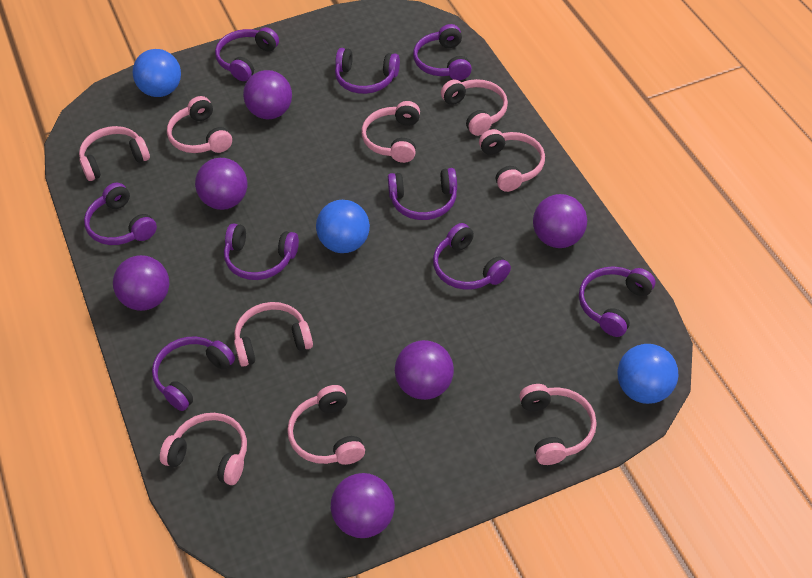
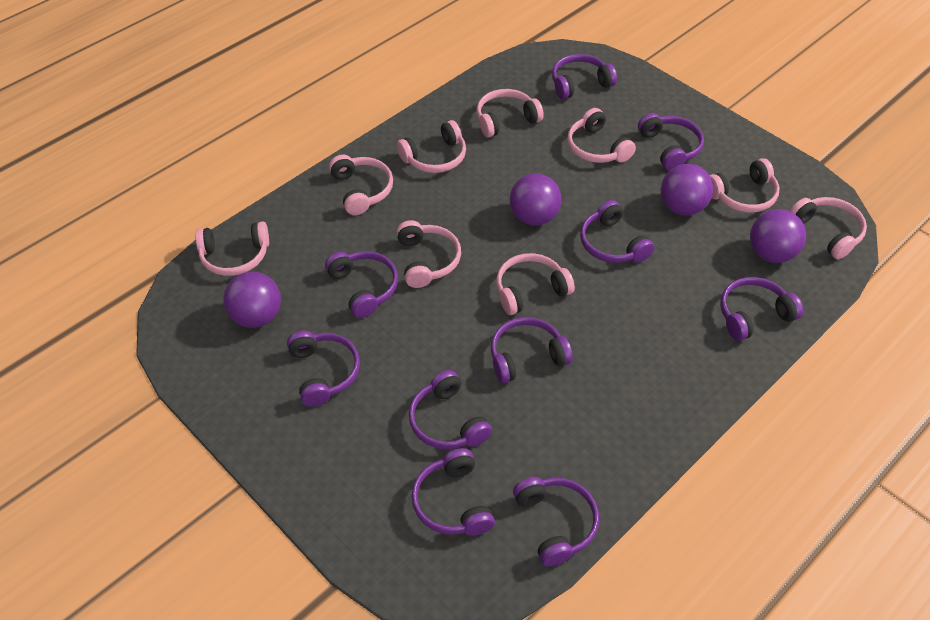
blue ball: 3 -> 0
purple ball: 6 -> 4
purple headphones: 9 -> 10

